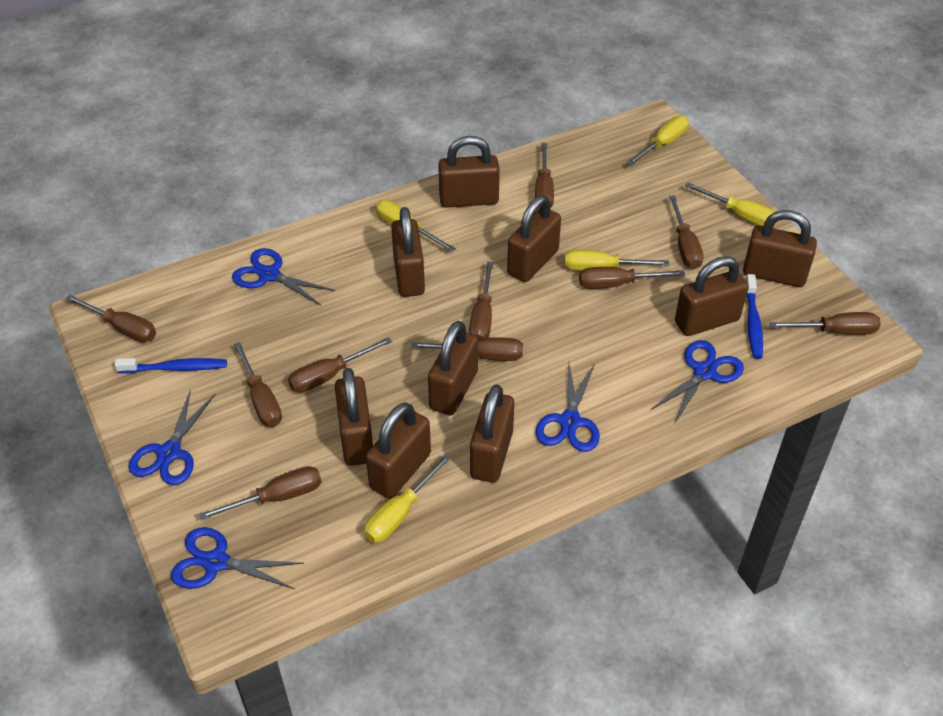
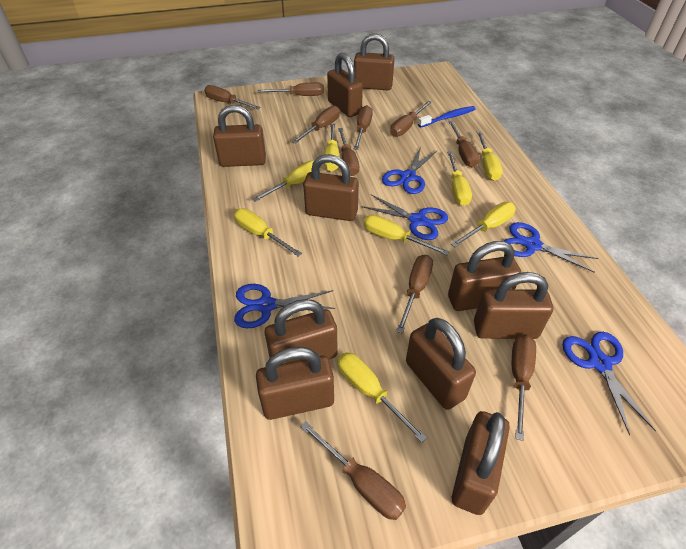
blue toothbrush: 2 -> 1
brown padlock: 9 -> 10
yellow screwdriver: 5 -> 8

